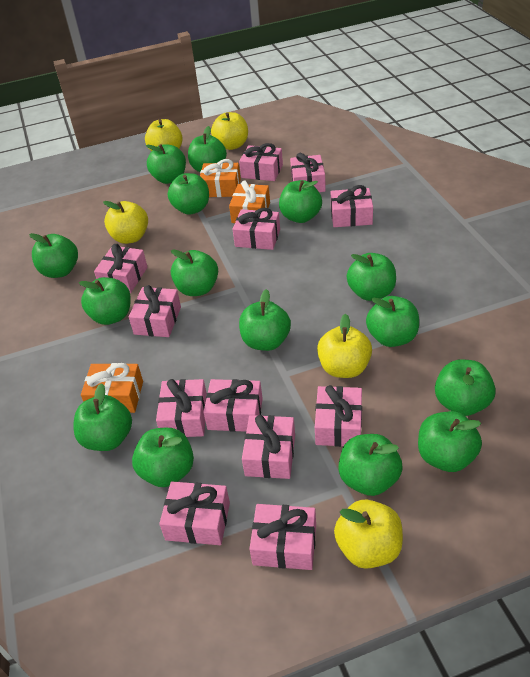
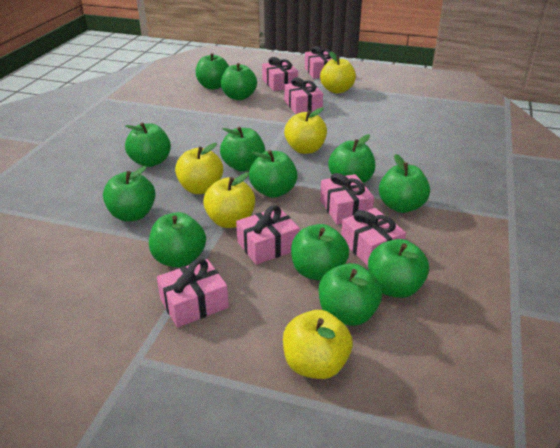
green apple: 15 -> 12
orange gift: 3 -> 0
pink gift: 12 -> 7

